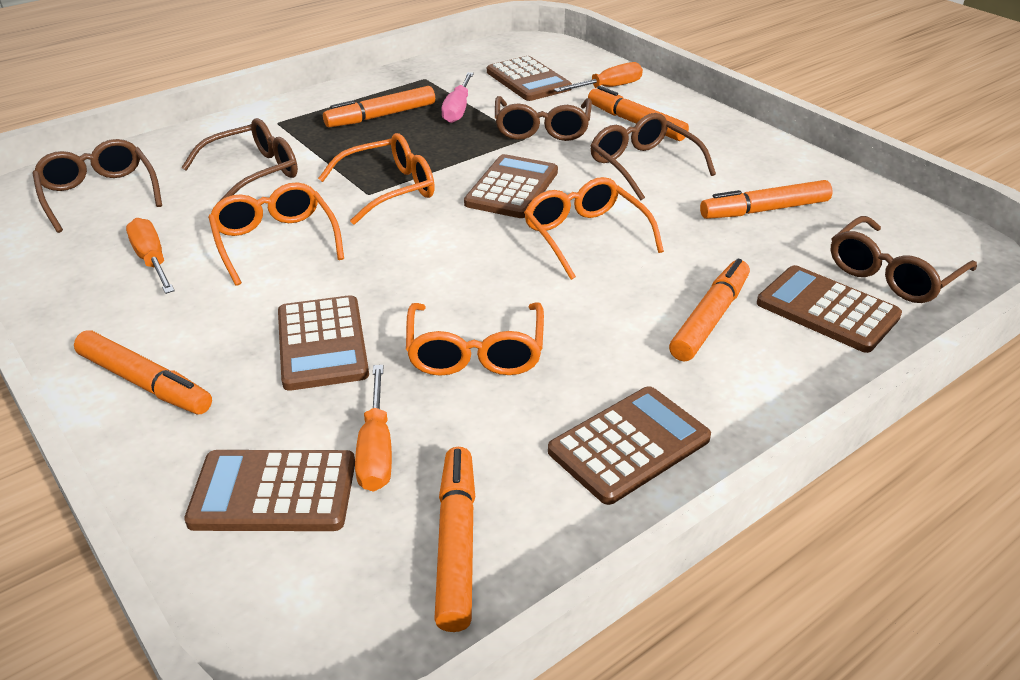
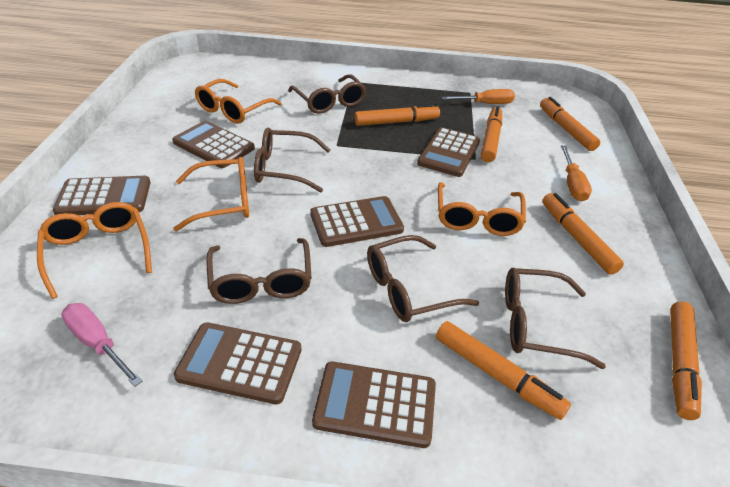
orange screwdriver: 3 -> 2

